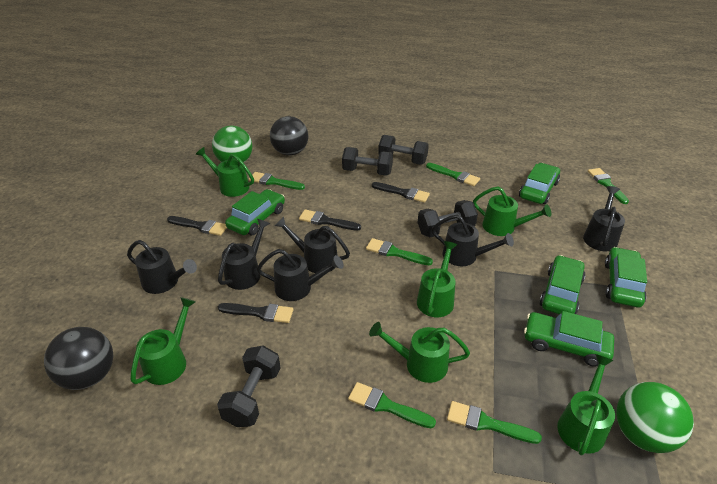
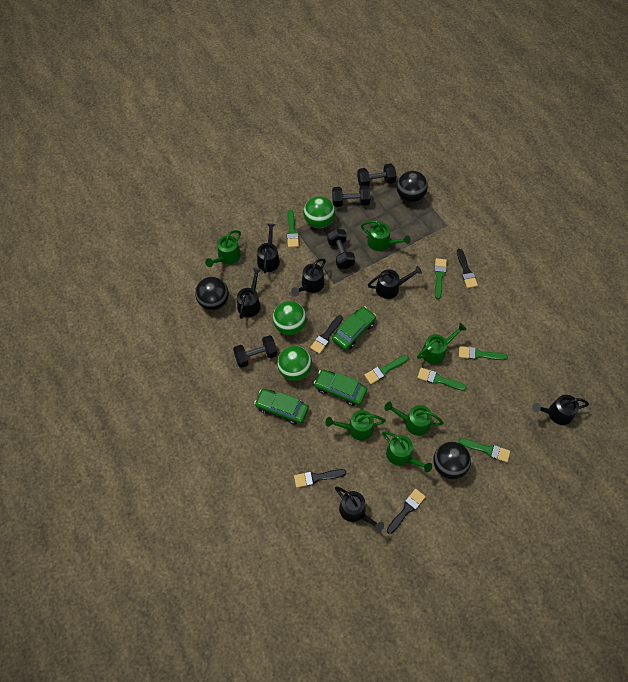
black ball: 2 -> 3
green ball: 2 -> 3
green car: 5 -> 3

